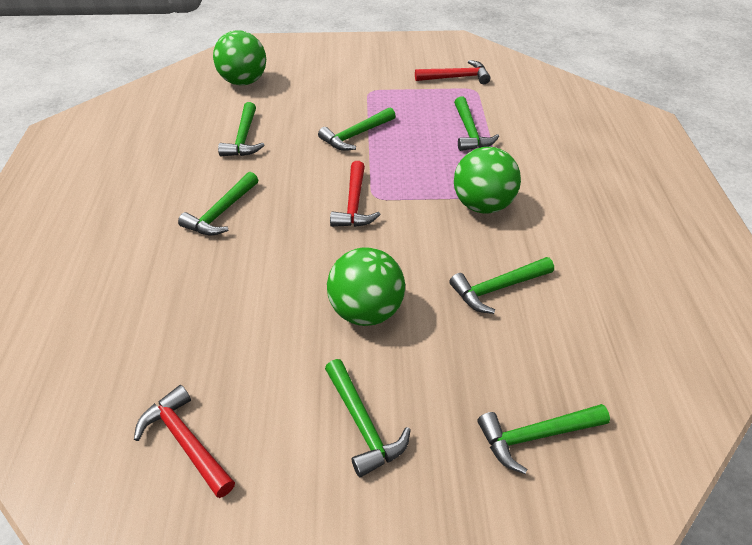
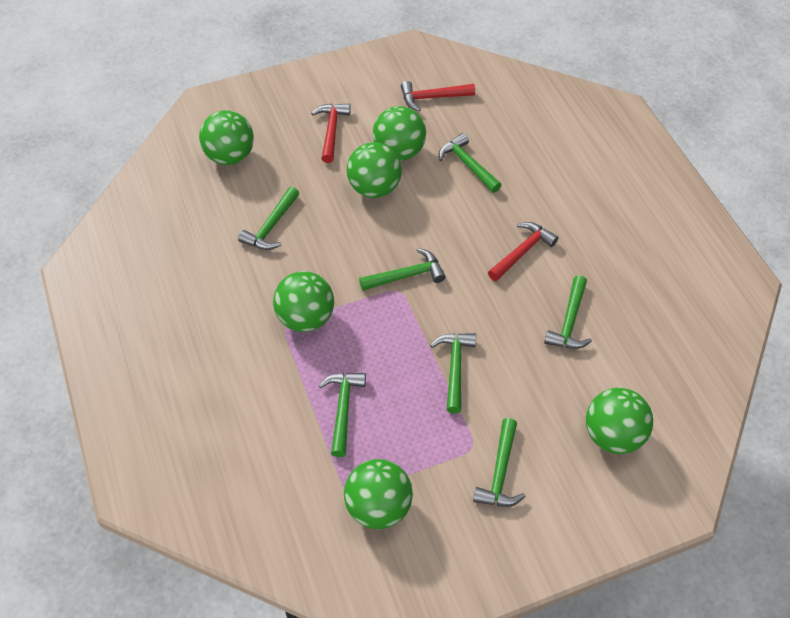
green ball: 3 -> 6

